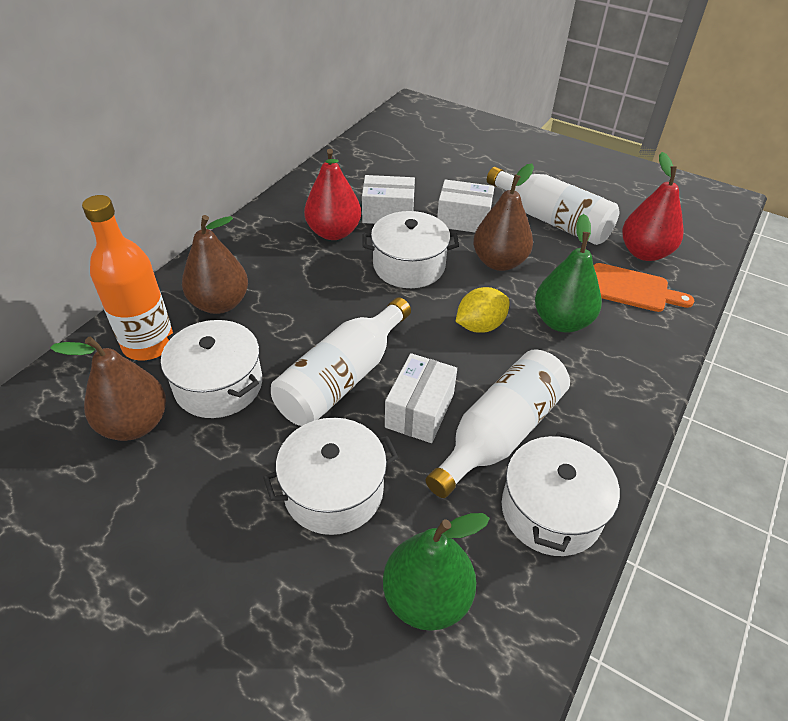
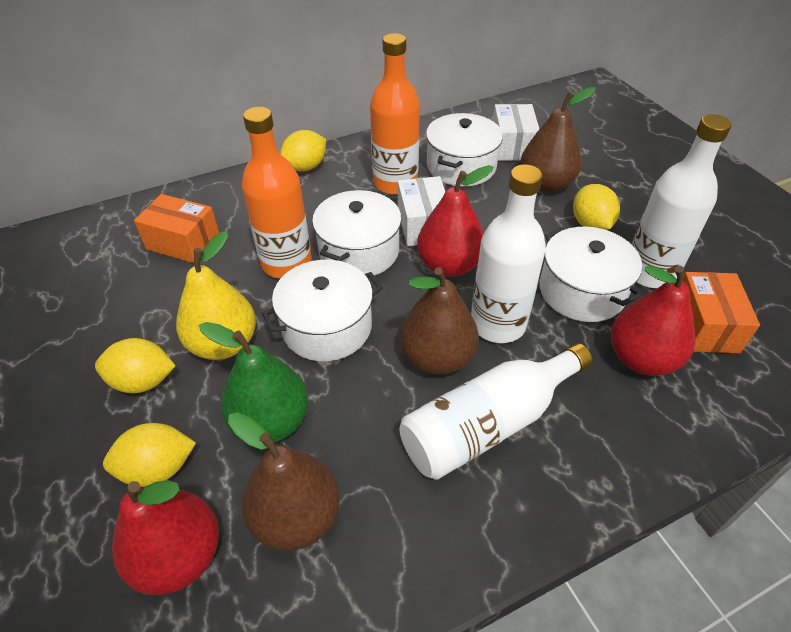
green pear: 2 -> 1
orange bottle: 1 -> 2
orange box: 0 -> 2
orange cutting board: 1 -> 0
red pear: 2 -> 3
white box: 3 -> 2
yellow lemon: 1 -> 4
yellow pear: 0 -> 1

